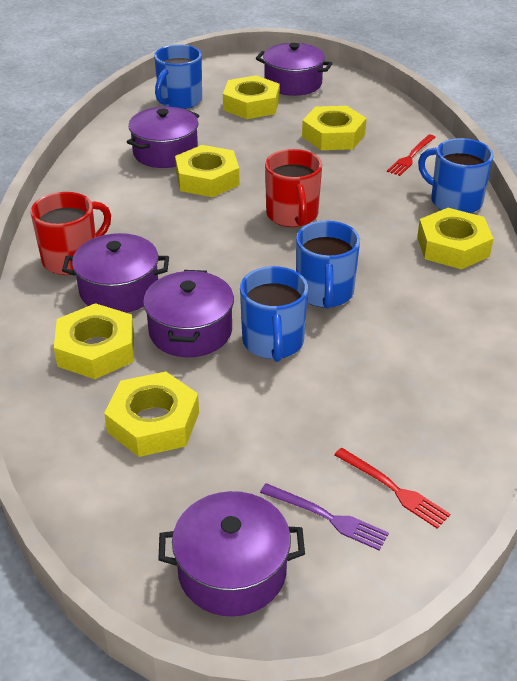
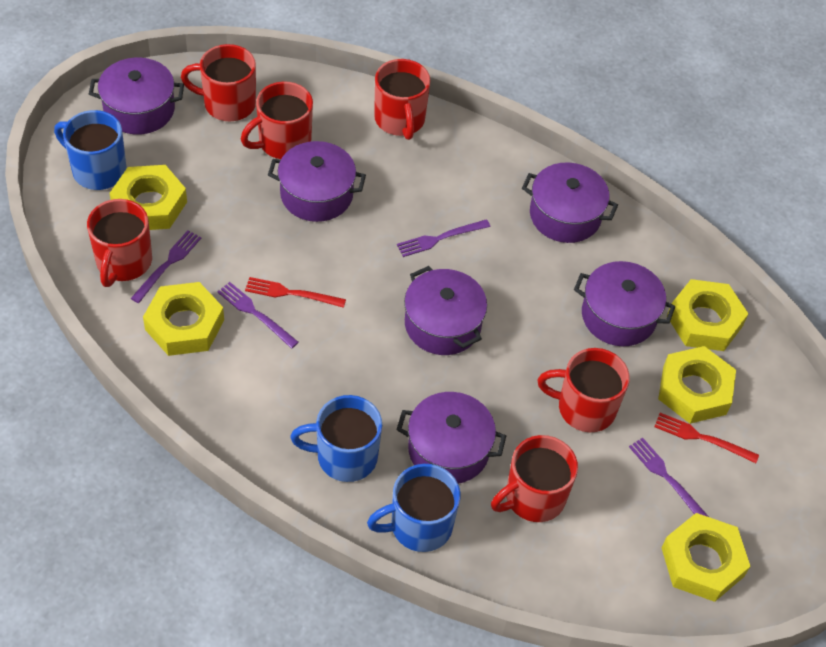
blue mug: 4 -> 3
purple fork: 1 -> 4
purple pot: 5 -> 6
red mug: 2 -> 6
yellow nut: 6 -> 5

